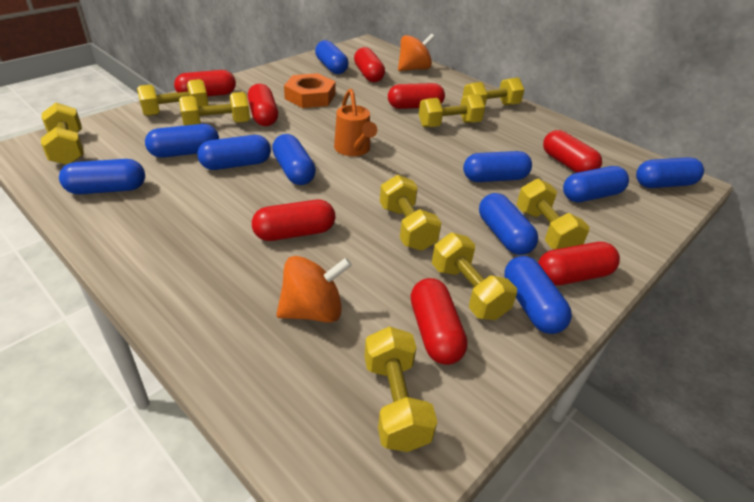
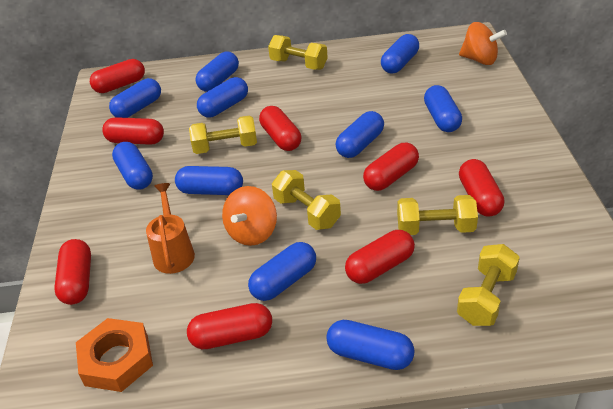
yellow dumbbell: 9 -> 5

